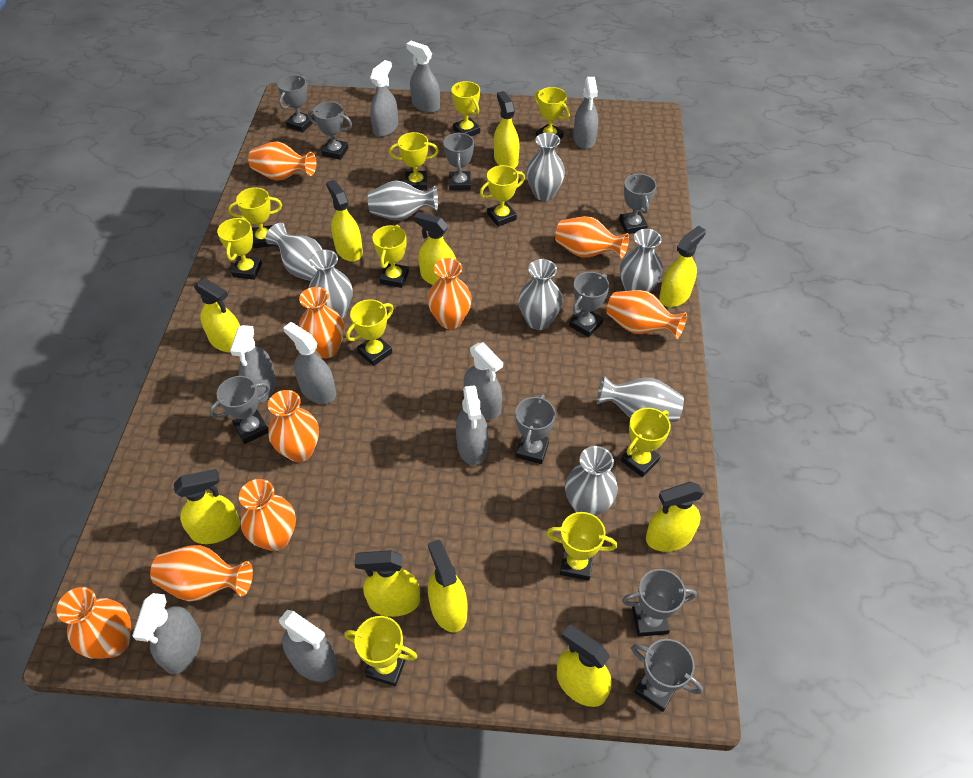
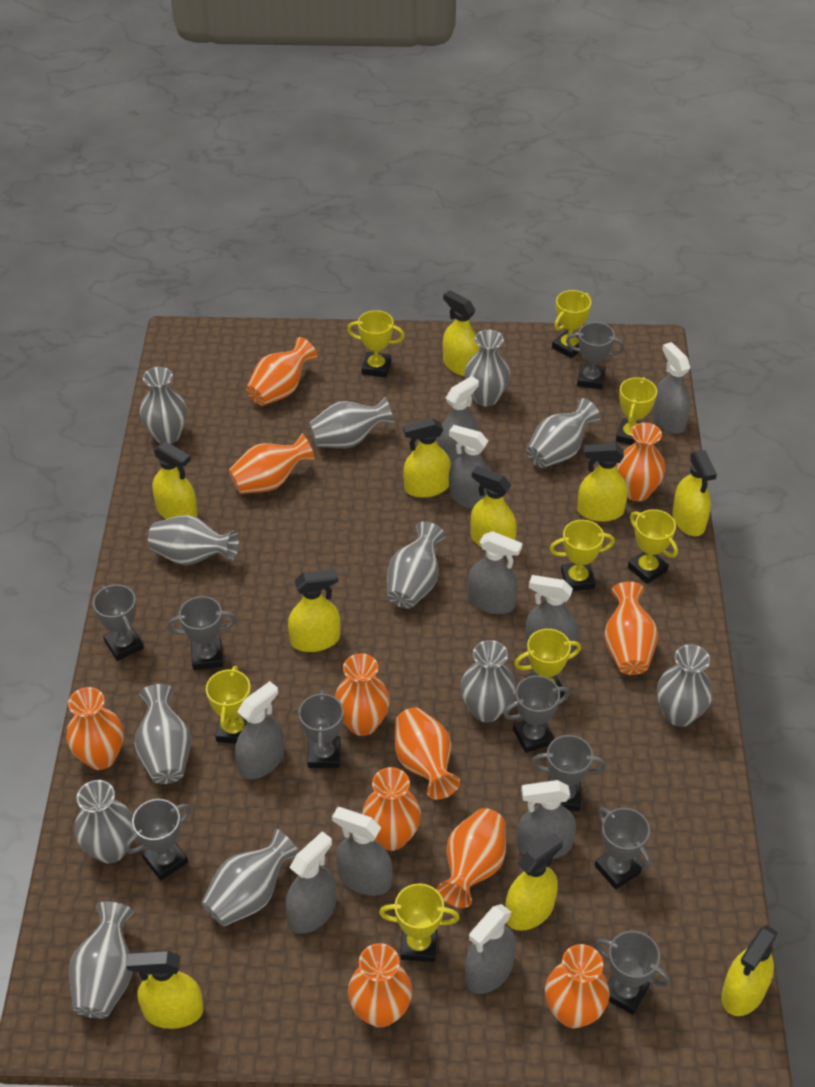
grey spray bottle: 9 -> 10
grey vase: 8 -> 12
orange vase: 9 -> 11
yellow trophy: 11 -> 8

